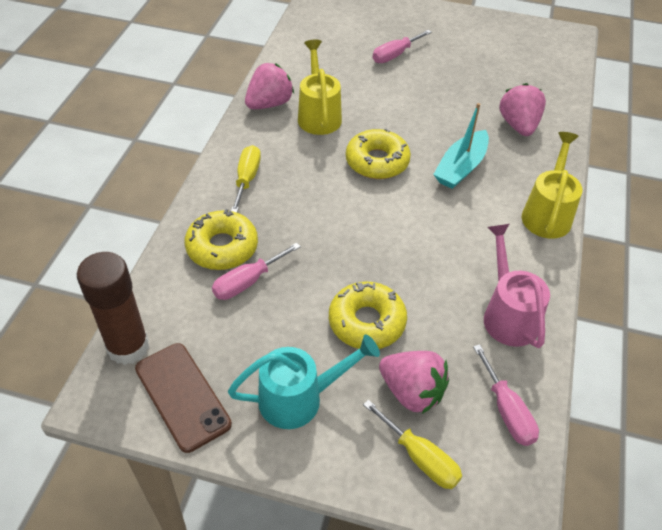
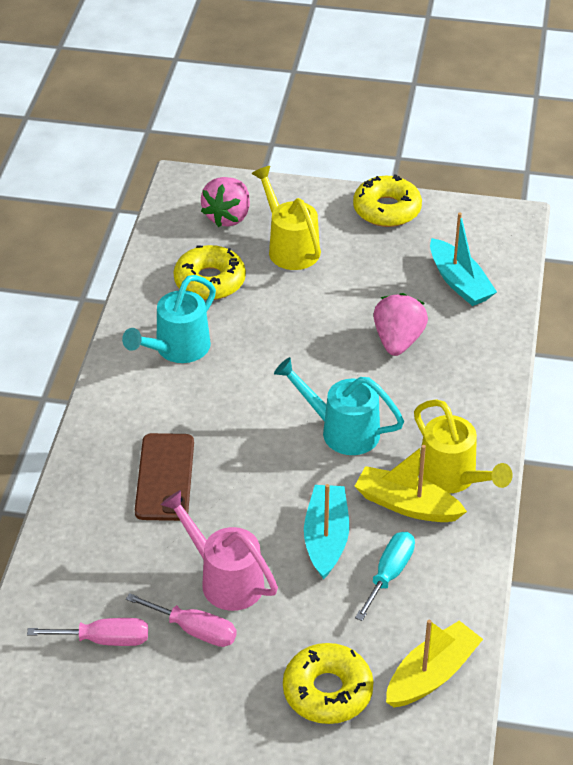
brown glue stick: 1 -> 0
pink screwdriver: 3 -> 2
pink strawberry: 3 -> 2
turquoise boat: 1 -> 2
turquoise screwdriver: 0 -> 1
turquoise watering can: 1 -> 2
yellow boat: 0 -> 2
yellow screwdriver: 2 -> 0

